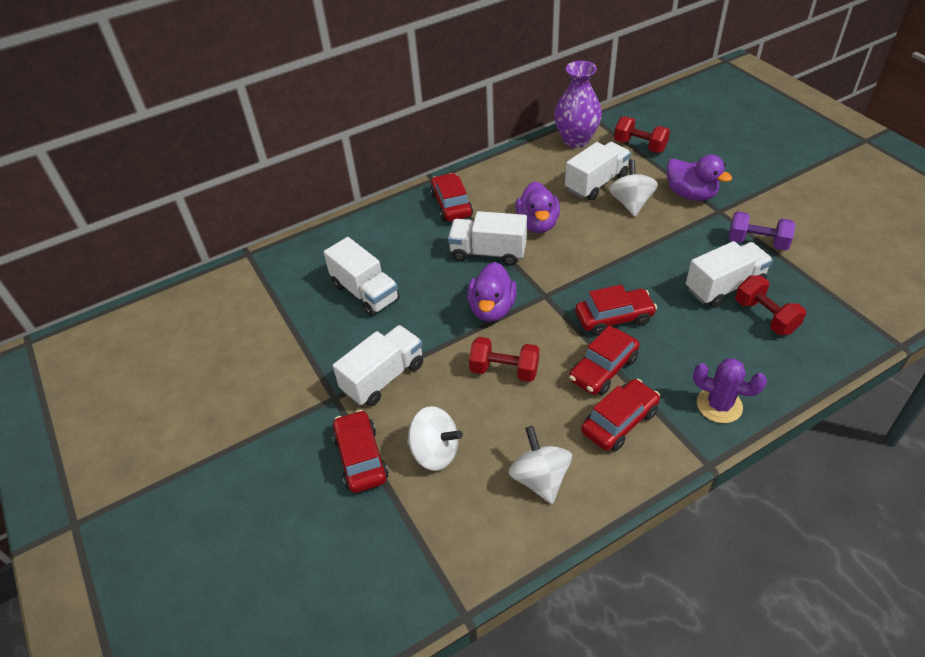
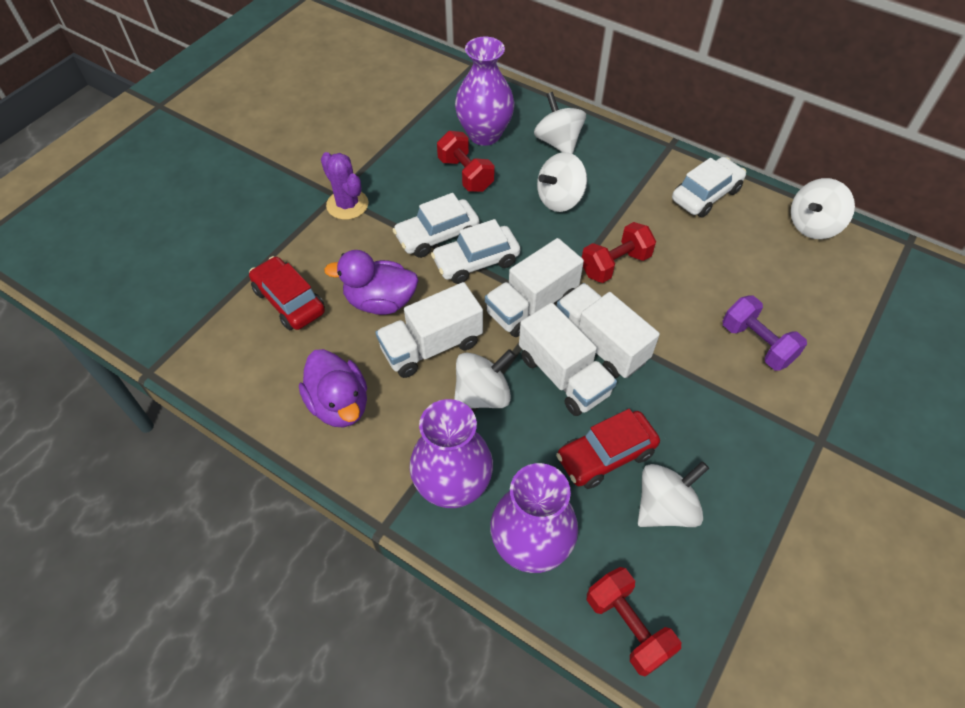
purple duck: 3 -> 2
purple vase: 1 -> 3
red car: 5 -> 2
white car: 0 -> 3
white spinning top: 3 -> 5
white truck: 5 -> 4

